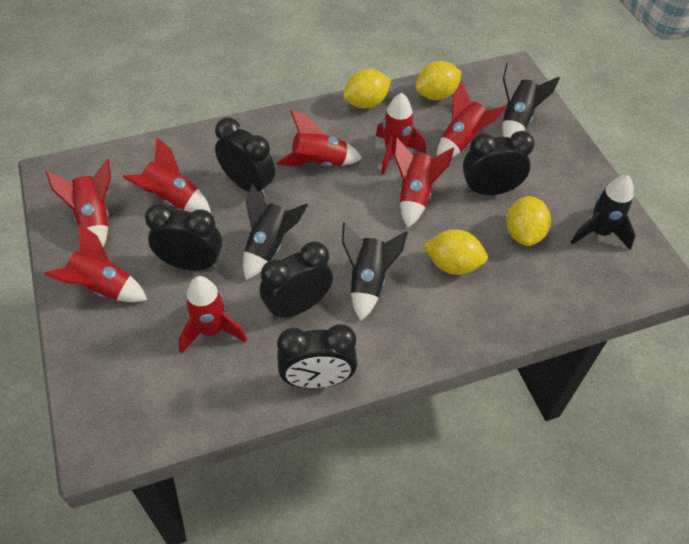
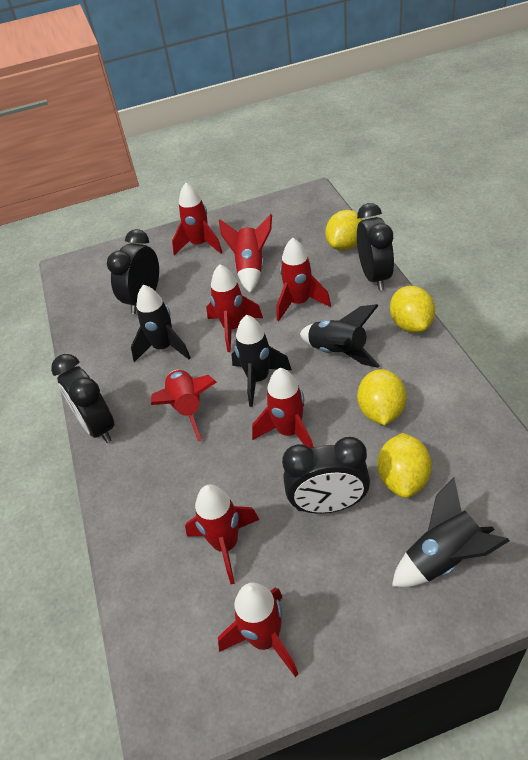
black clock: 5 -> 4

